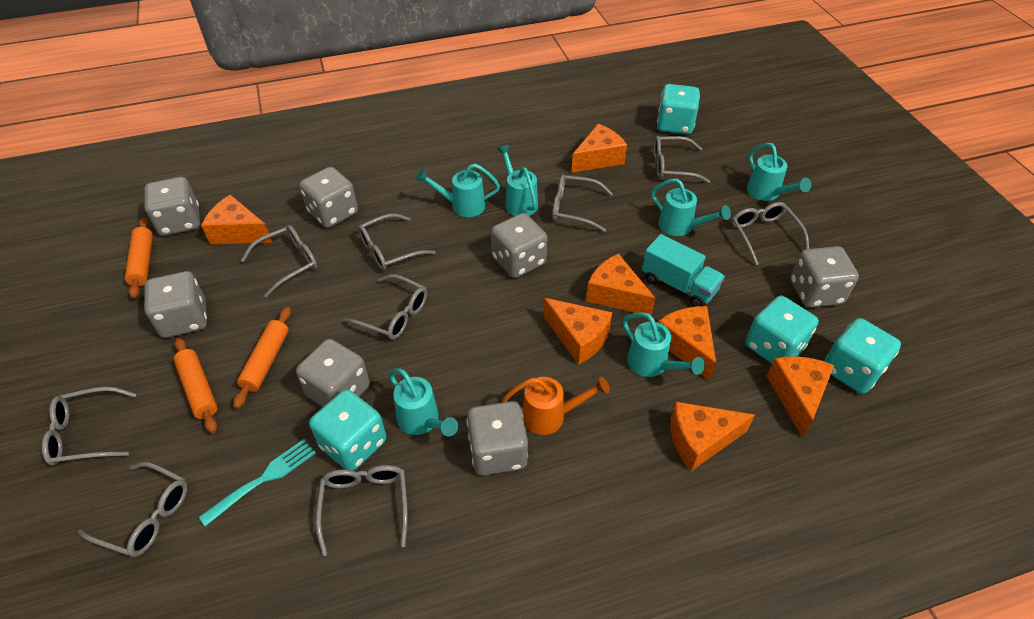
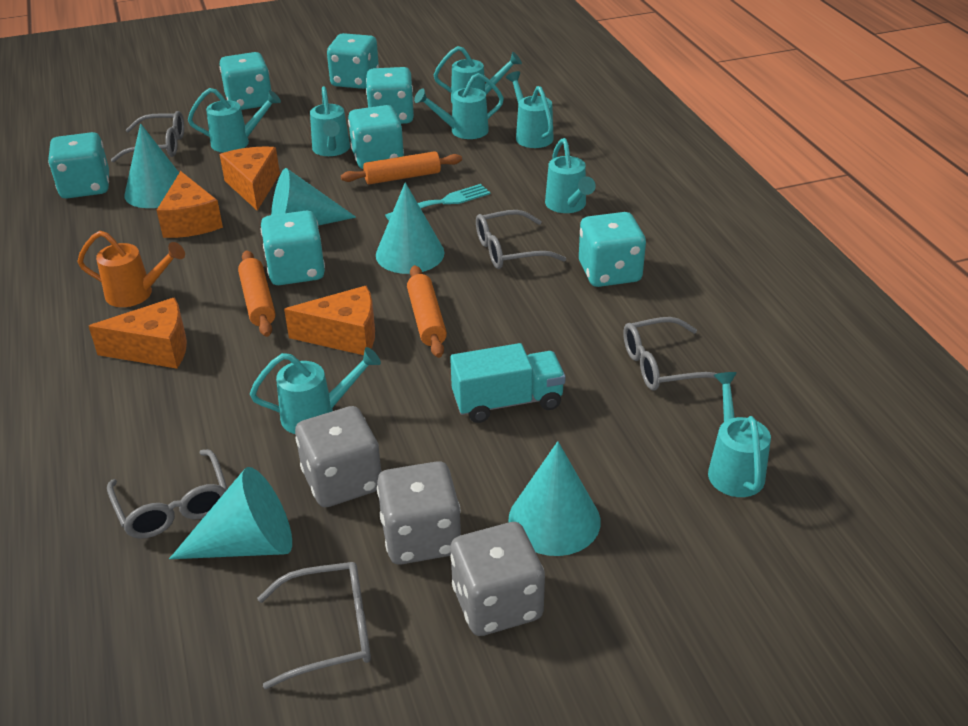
grey dice: 7 -> 3
grey glasses: 9 -> 5
orange cheese: 7 -> 4
turquoise cone: 0 -> 5
turquoise dice: 4 -> 7
turquoise watering can: 6 -> 8

